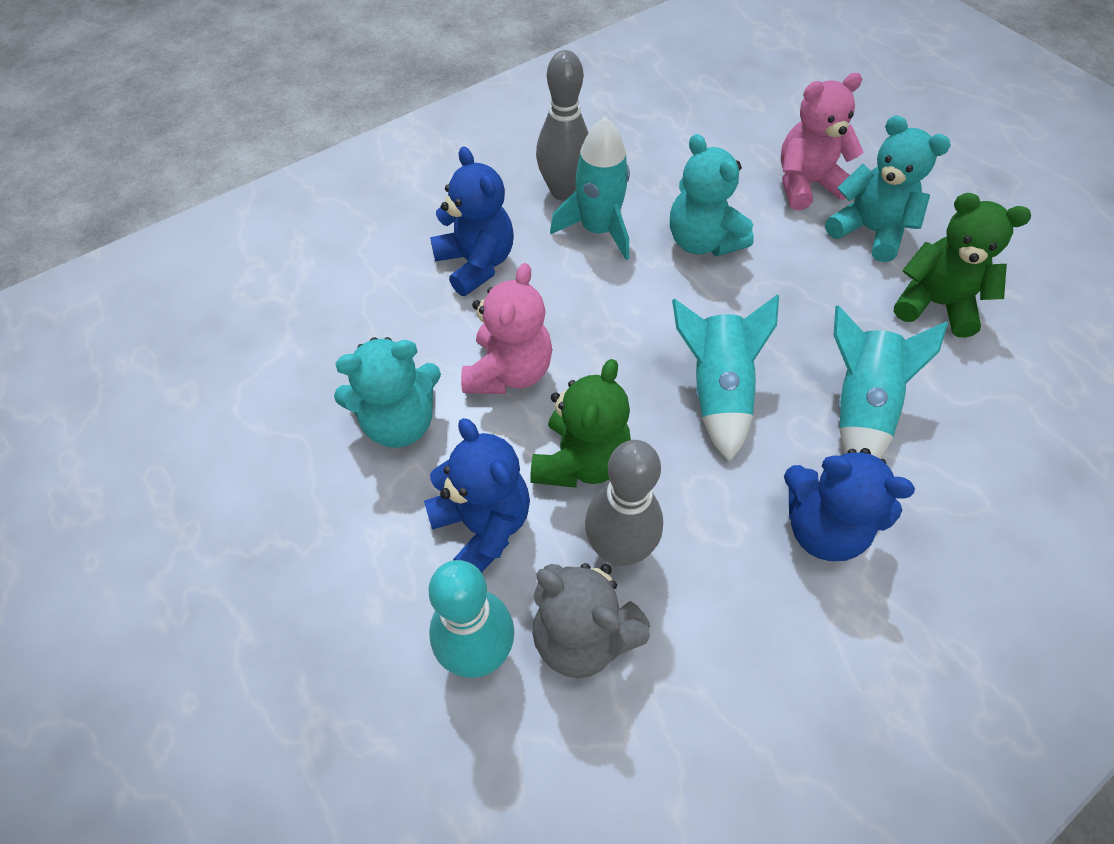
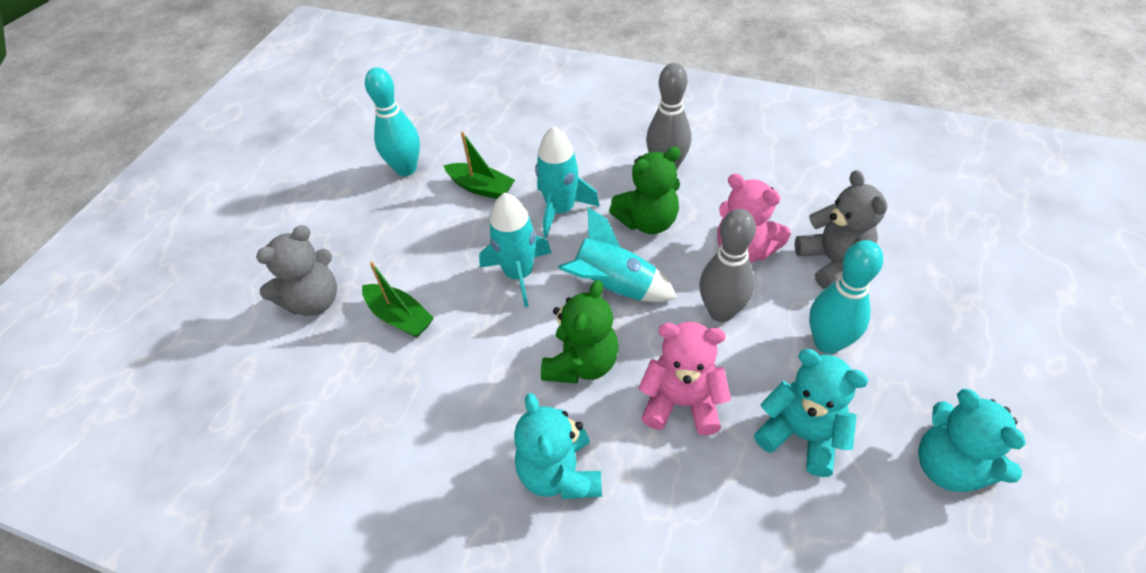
blue teddy bear: 3 -> 0
green boat: 0 -> 2
grey teddy bear: 1 -> 2
turquoise bowling pin: 1 -> 2

